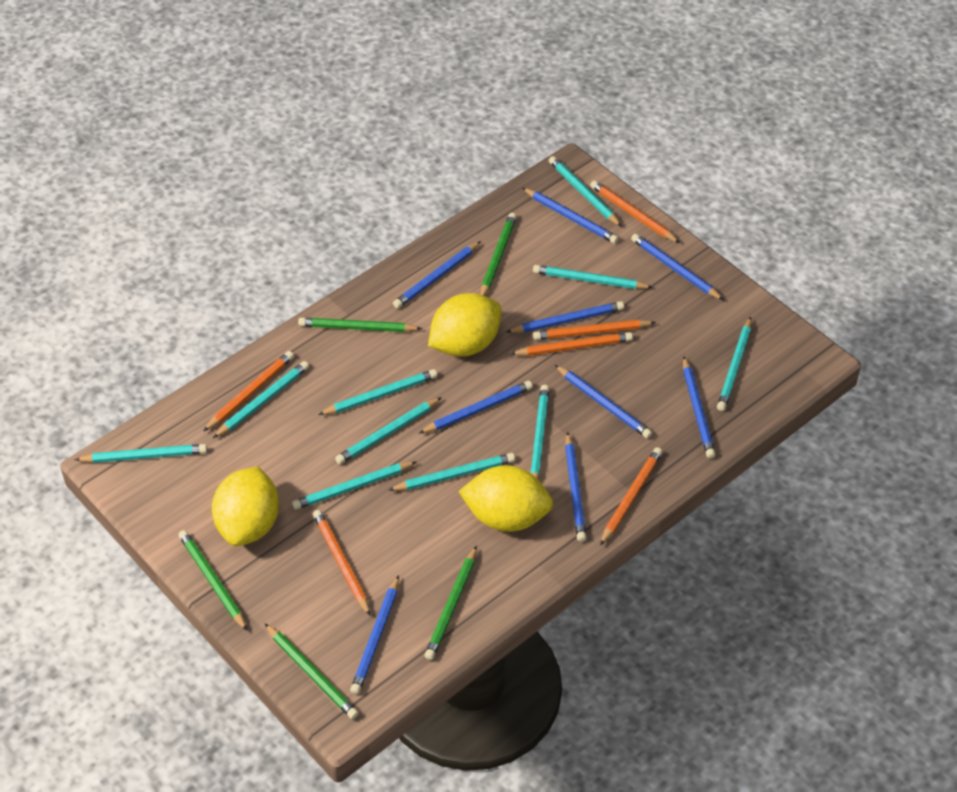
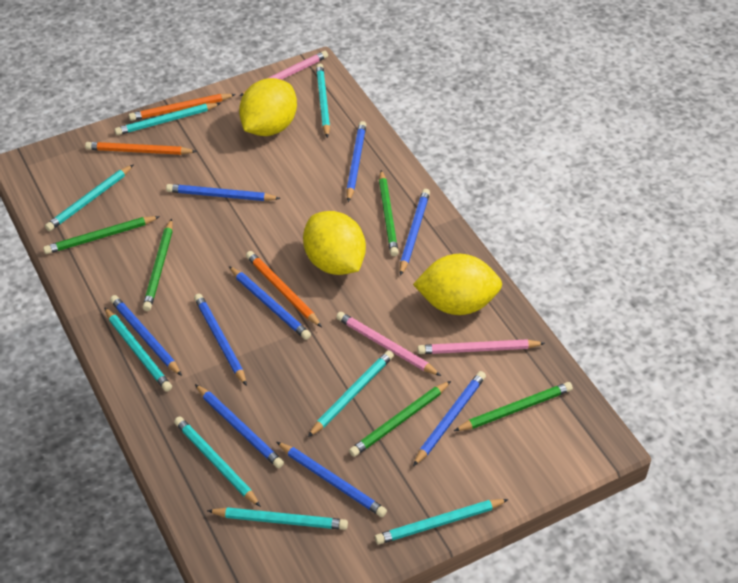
orange pencil: 6 -> 3
pink pencil: 0 -> 3
turquoise pencil: 10 -> 8

